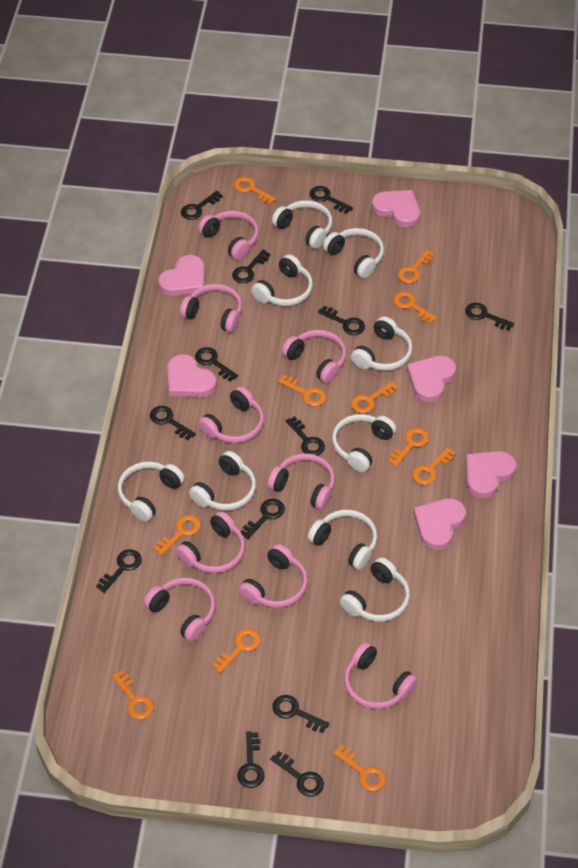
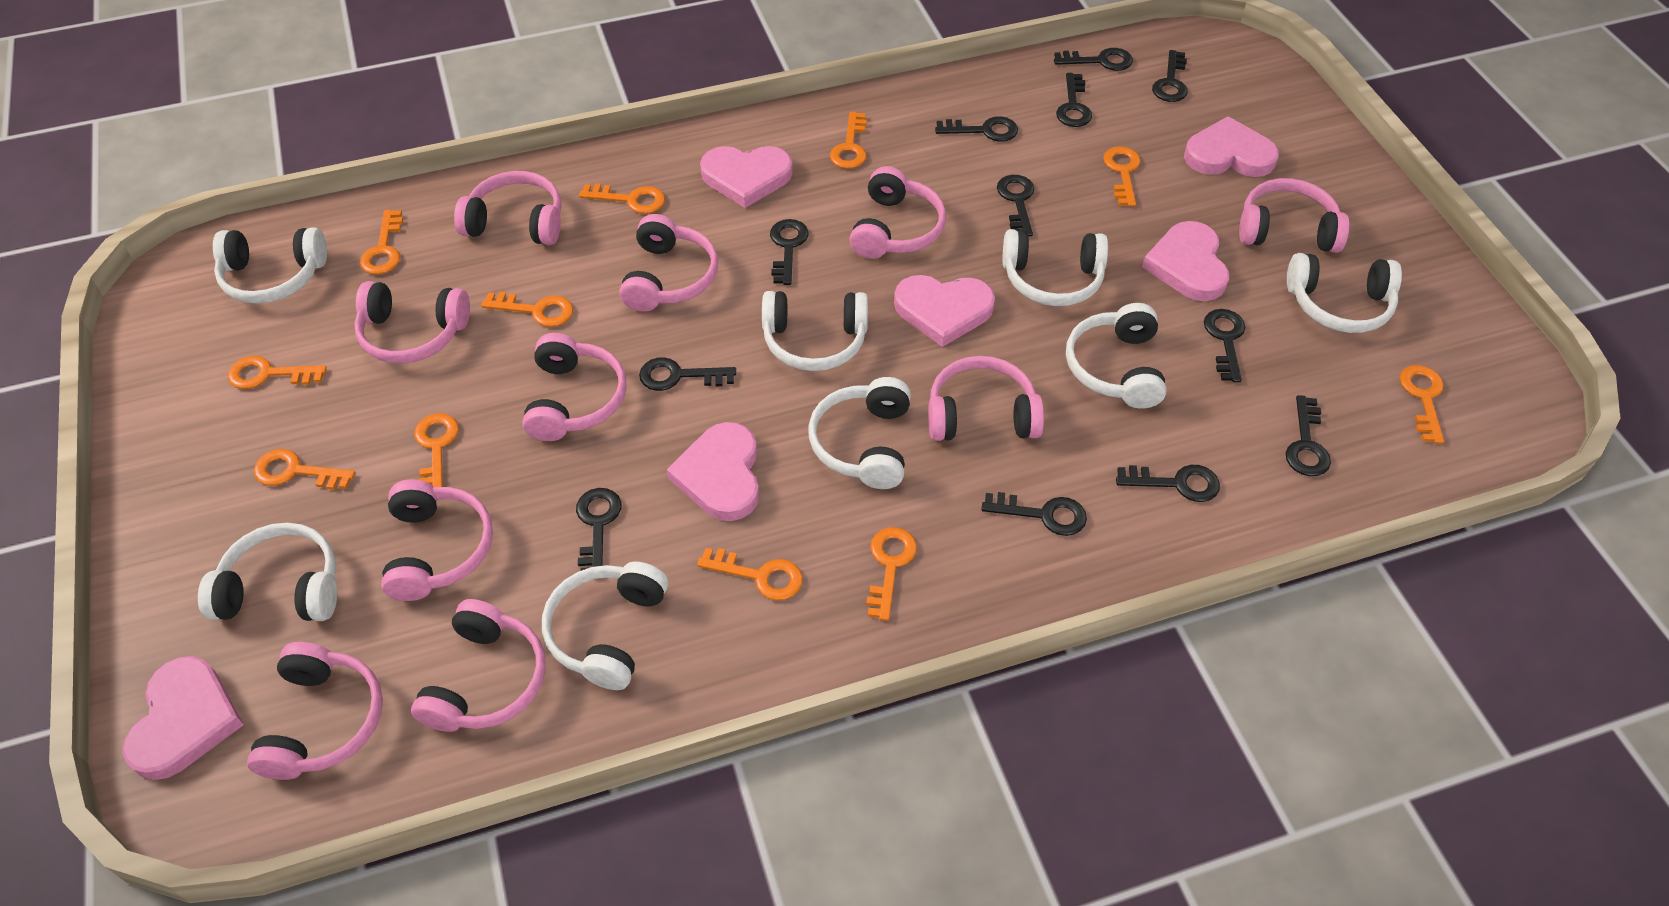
black key: 13 -> 12
pink headphones: 9 -> 10
white headphones: 9 -> 8

